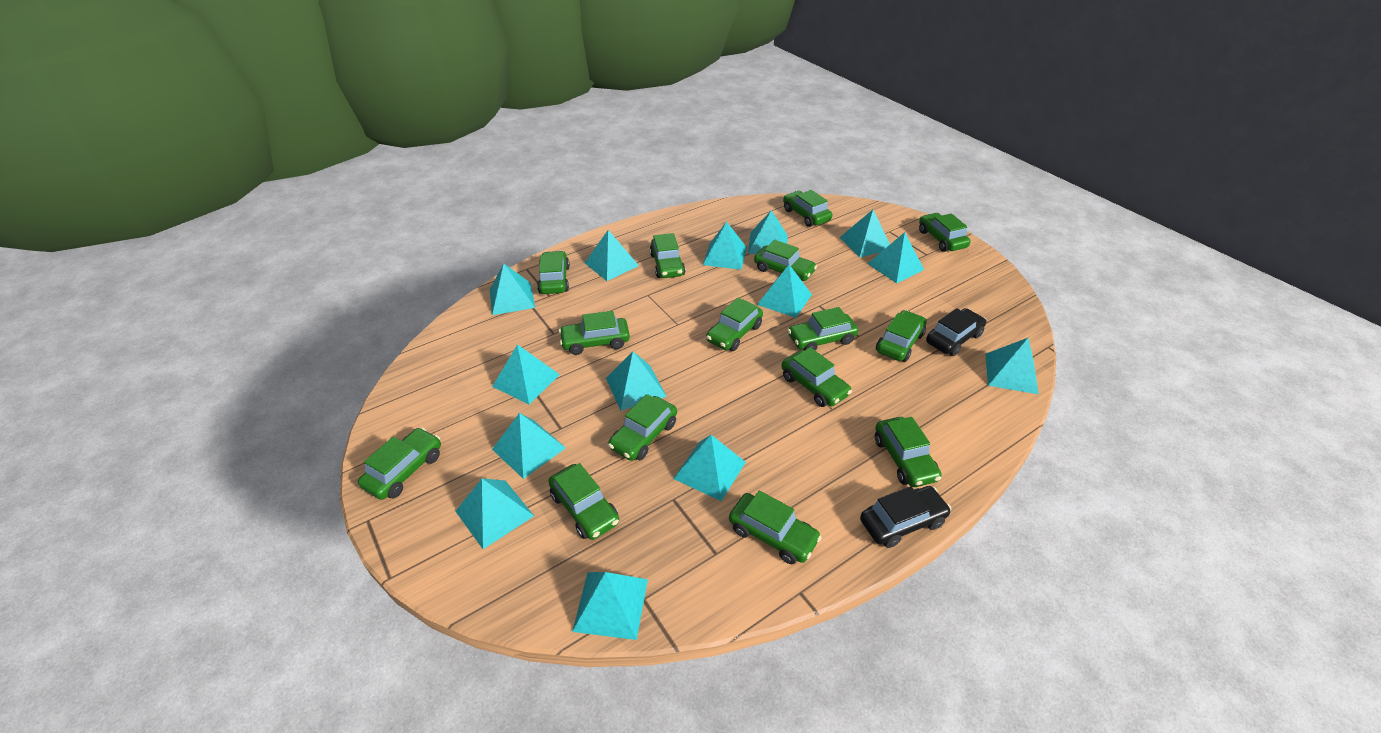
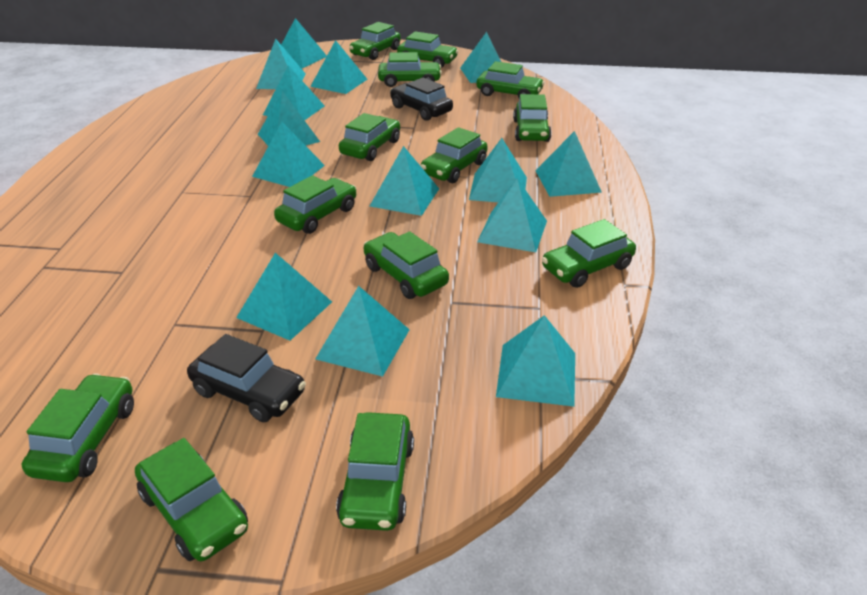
green car: 15 -> 13

